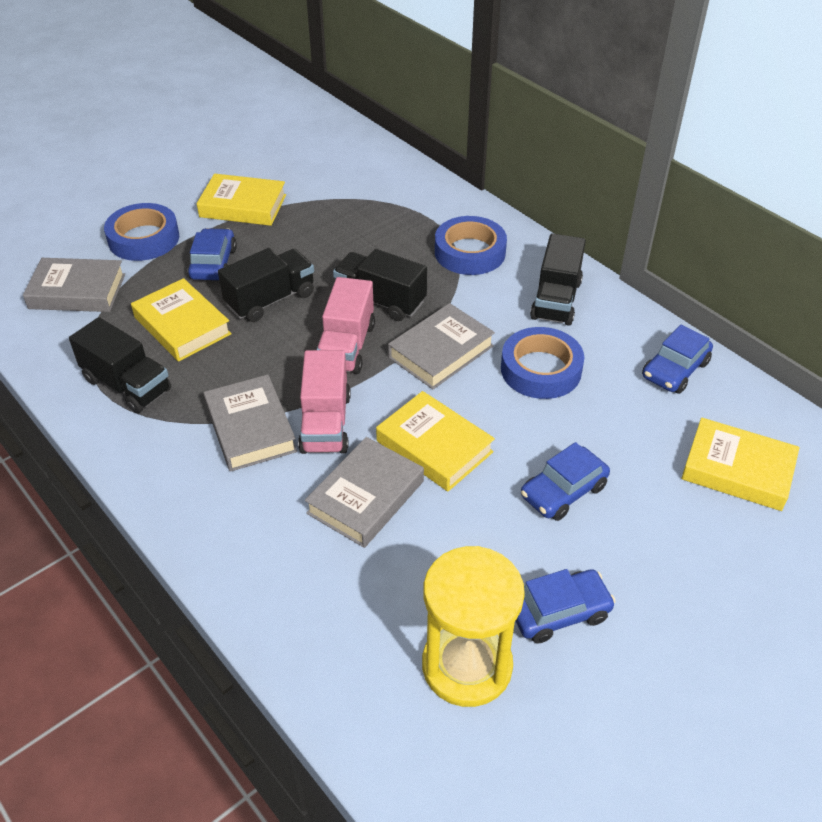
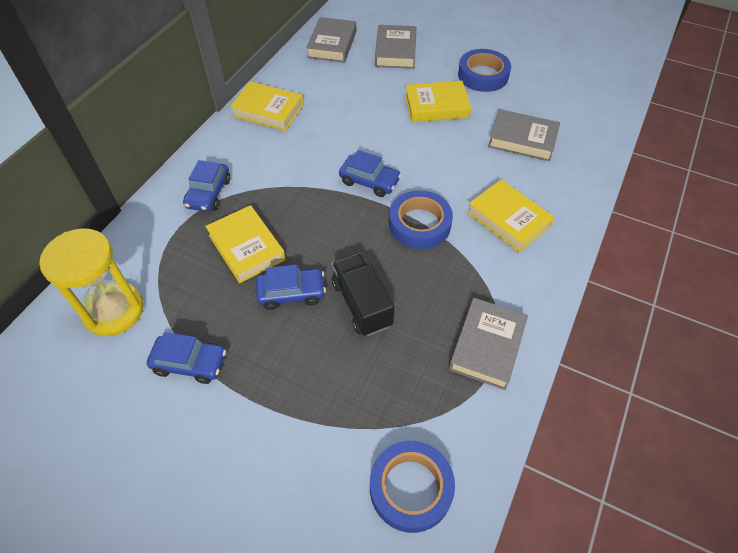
black truck: 4 -> 1
pink truck: 2 -> 0

